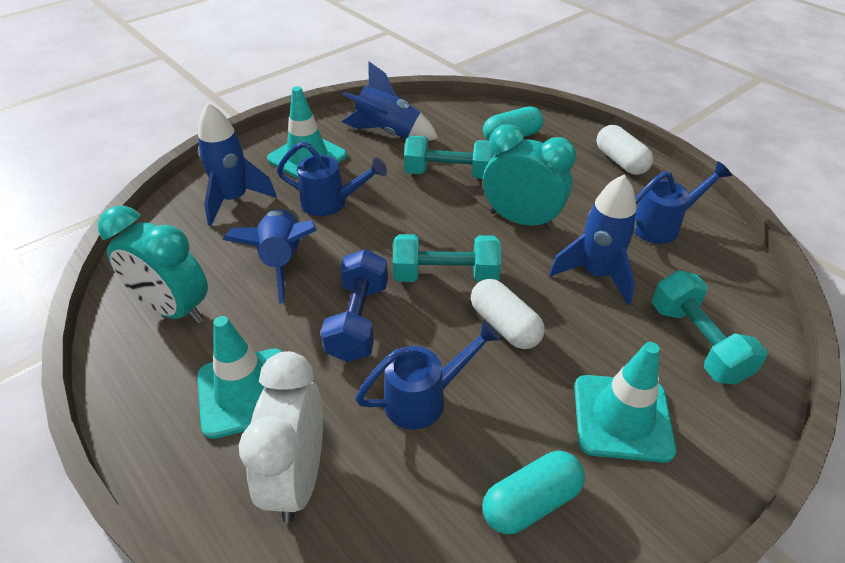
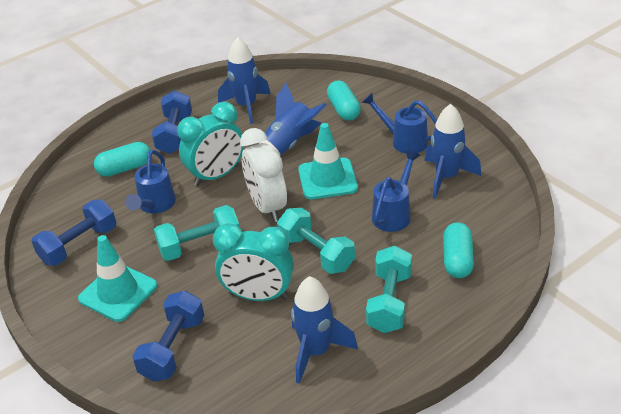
blue dumbbell: 1 -> 3
turquoise capsule: 2 -> 3
turquoise traffic cone: 3 -> 2
white capsule: 2 -> 0

